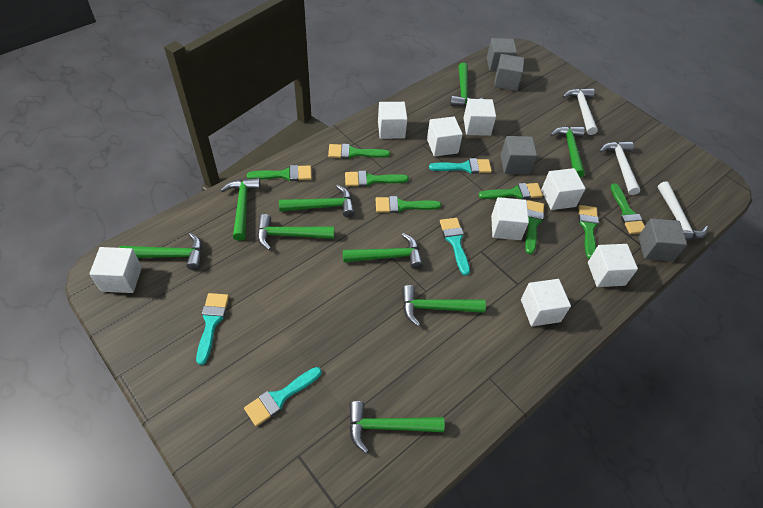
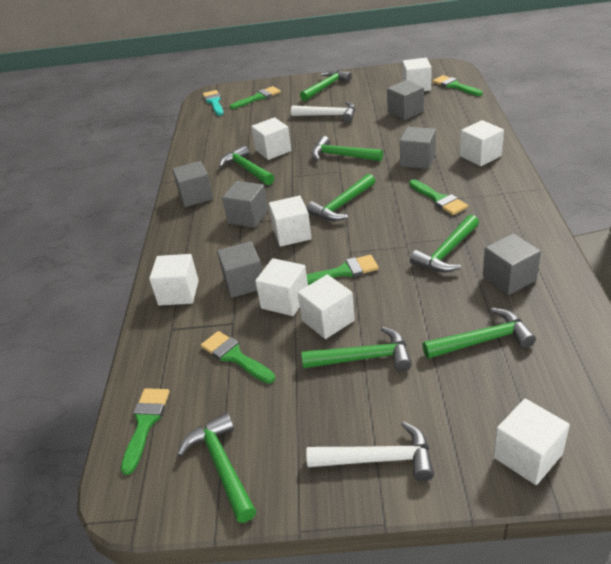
green brush: 8 -> 6
green hammer: 9 -> 8
grey cube: 4 -> 6
turquoise brush: 4 -> 1
white hammer: 3 -> 2

